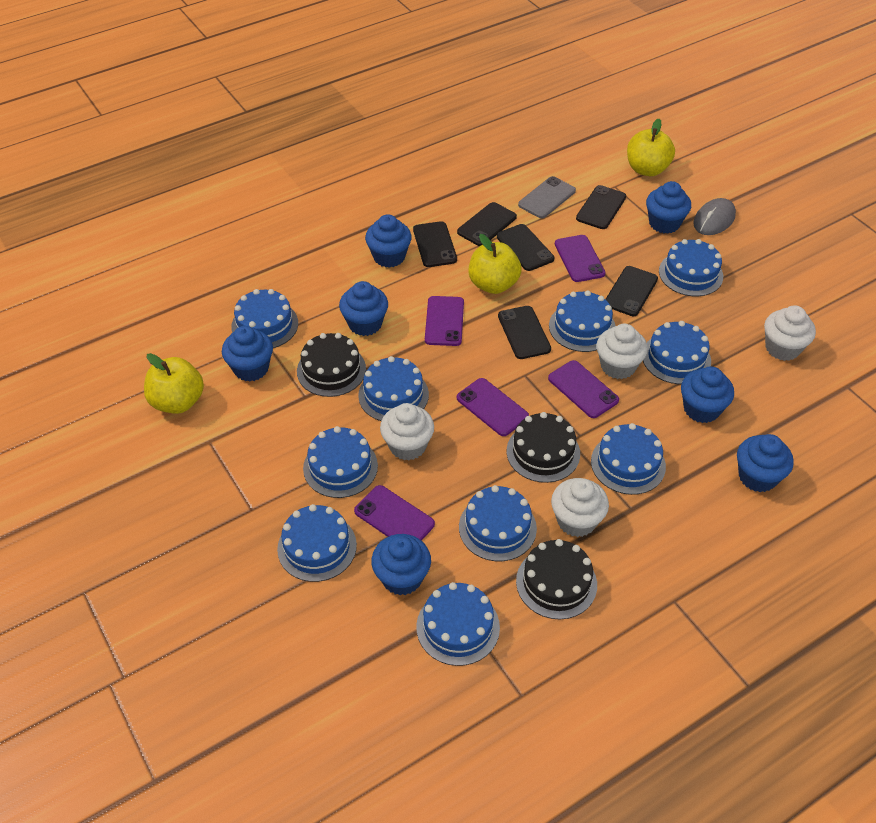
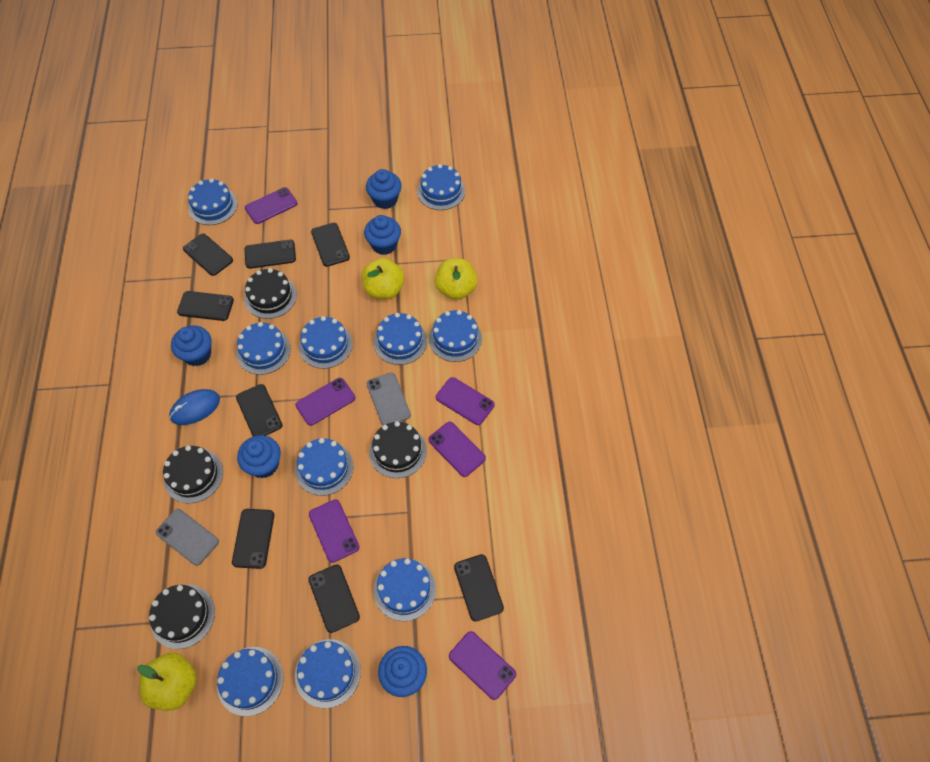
black cake: 3 -> 4
black phone: 6 -> 8
blue cupcake: 7 -> 5
blue mouse: 0 -> 1
grey mouse: 1 -> 0
grey phone: 1 -> 2
purple phone: 5 -> 6
white cupcake: 4 -> 0

